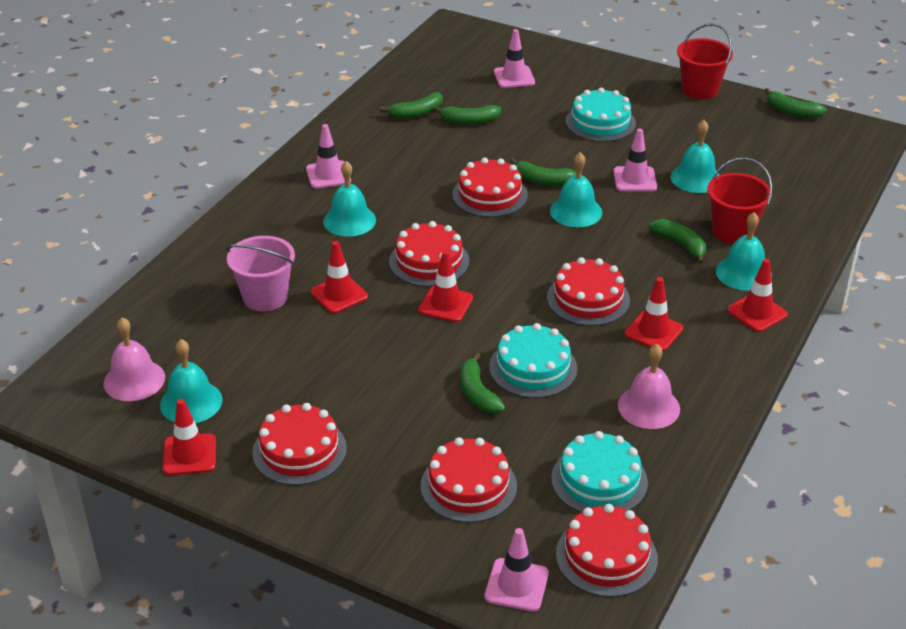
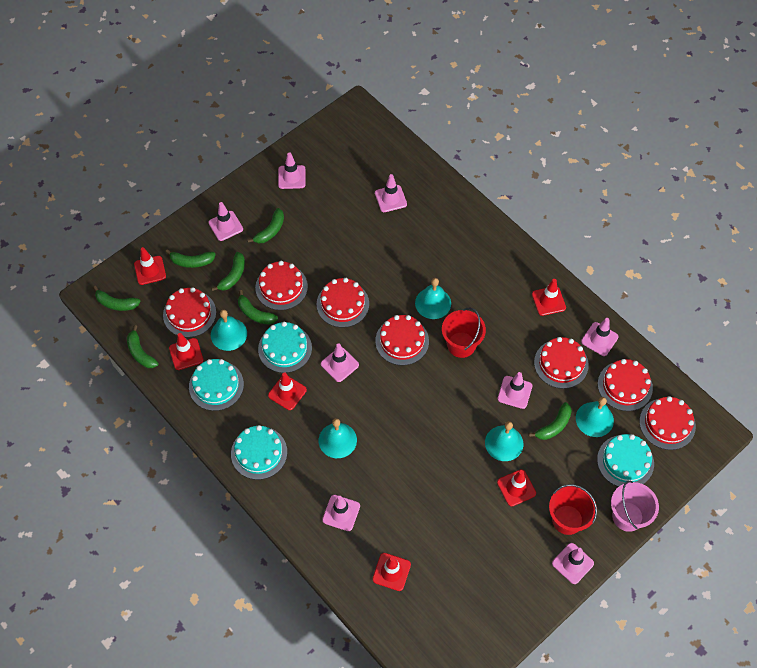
green banana: 6 -> 7
pink bell: 2 -> 0
pink traffic cone: 4 -> 8
red cake: 6 -> 7
red traffic cone: 5 -> 6
turquoise cake: 3 -> 4

